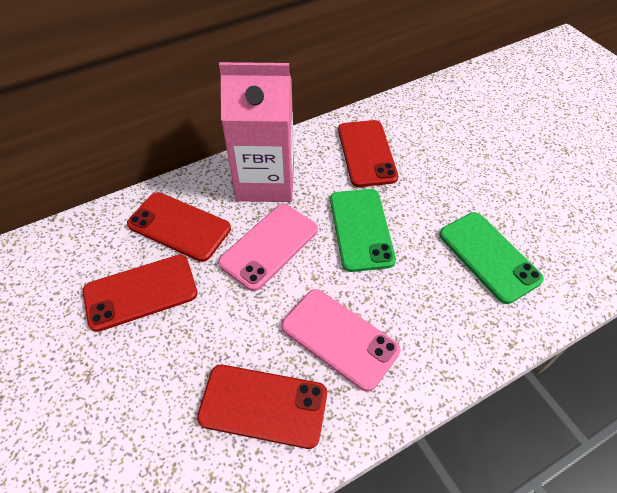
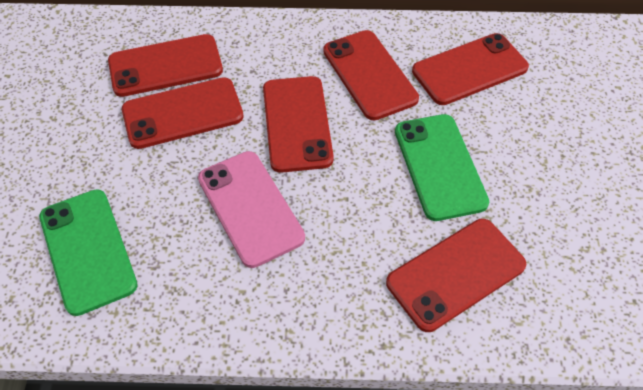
pink carton: 1 -> 0
pink phone: 2 -> 1
red phone: 4 -> 6

